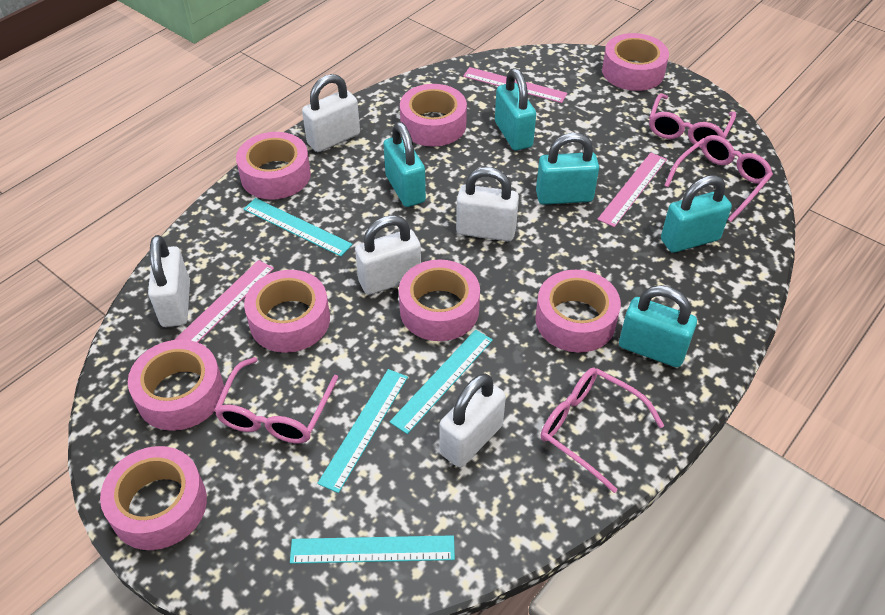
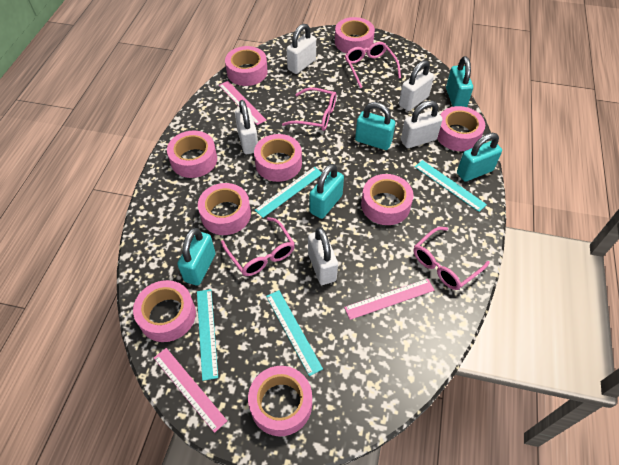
pink tape: 8 -> 9

